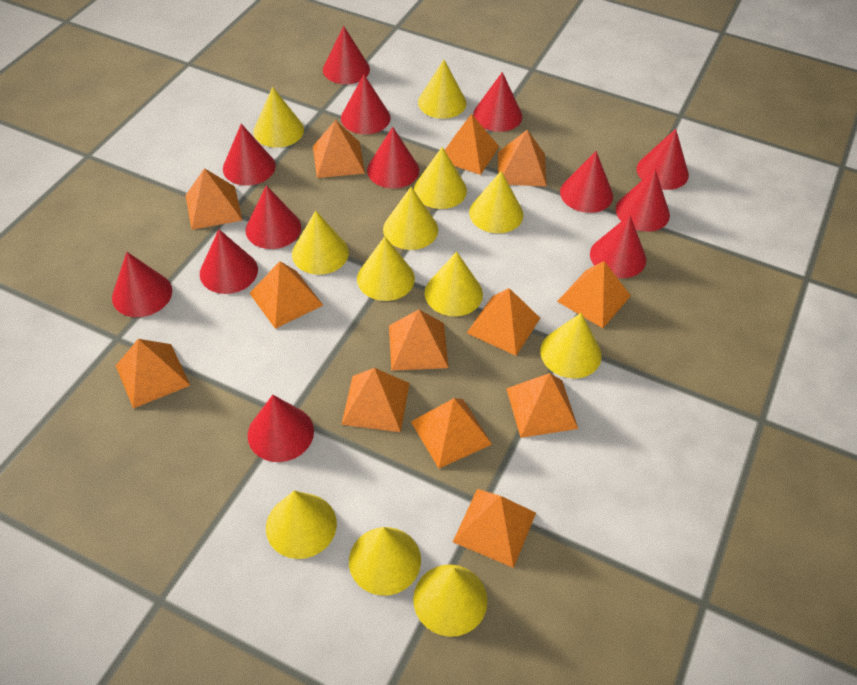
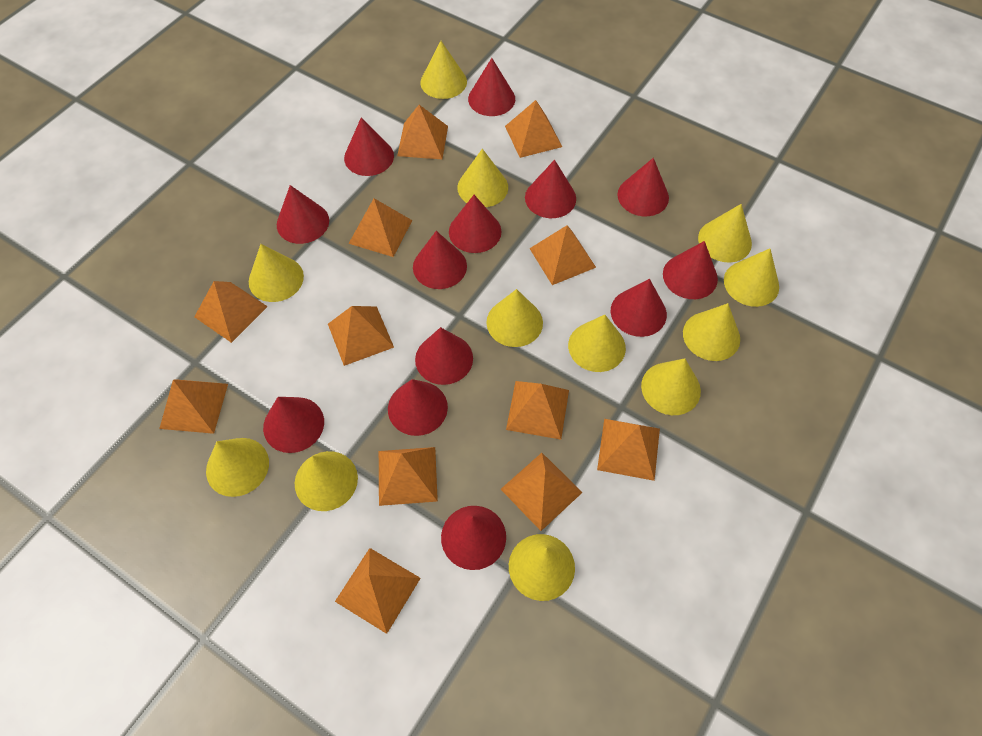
orange pyramid: 13 -> 12

